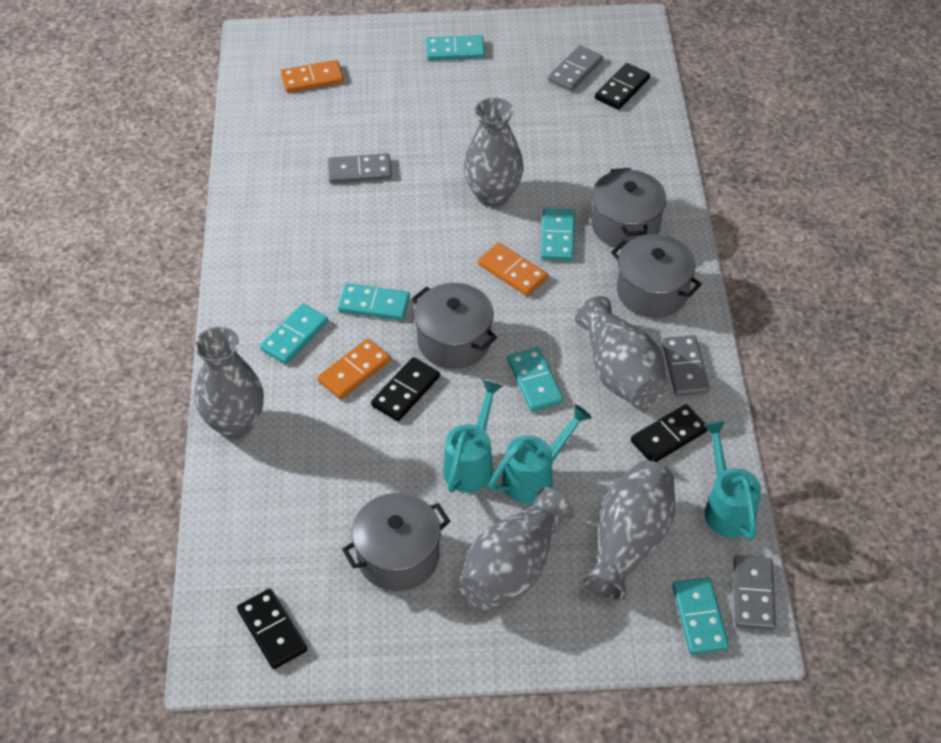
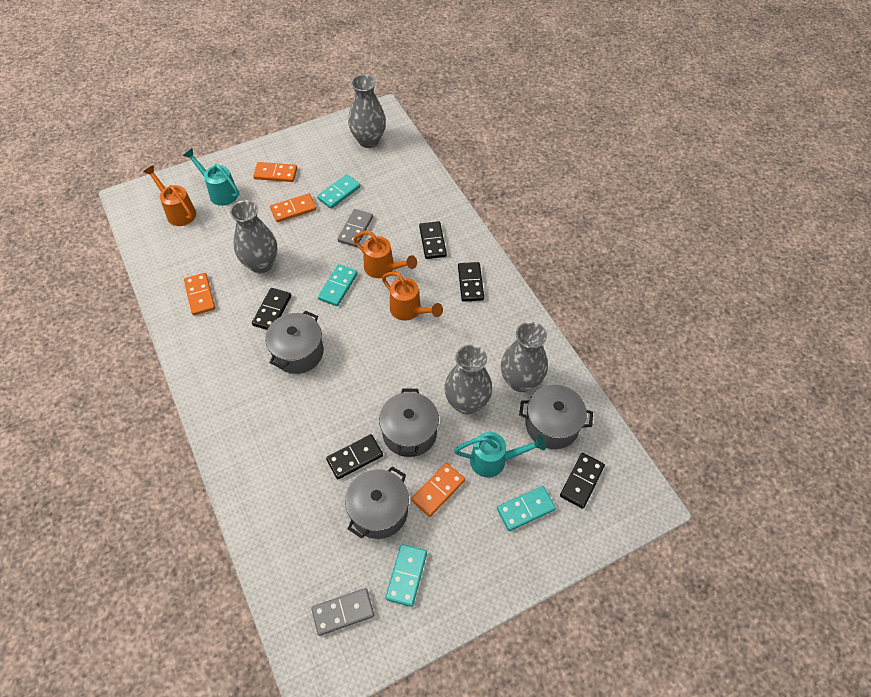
black domino: 4 -> 5
grey domino: 4 -> 2
grey vase: 5 -> 4
orange domino: 3 -> 4
orange watering can: 0 -> 3
turquoise domino: 6 -> 4
turquoise watering can: 3 -> 2

